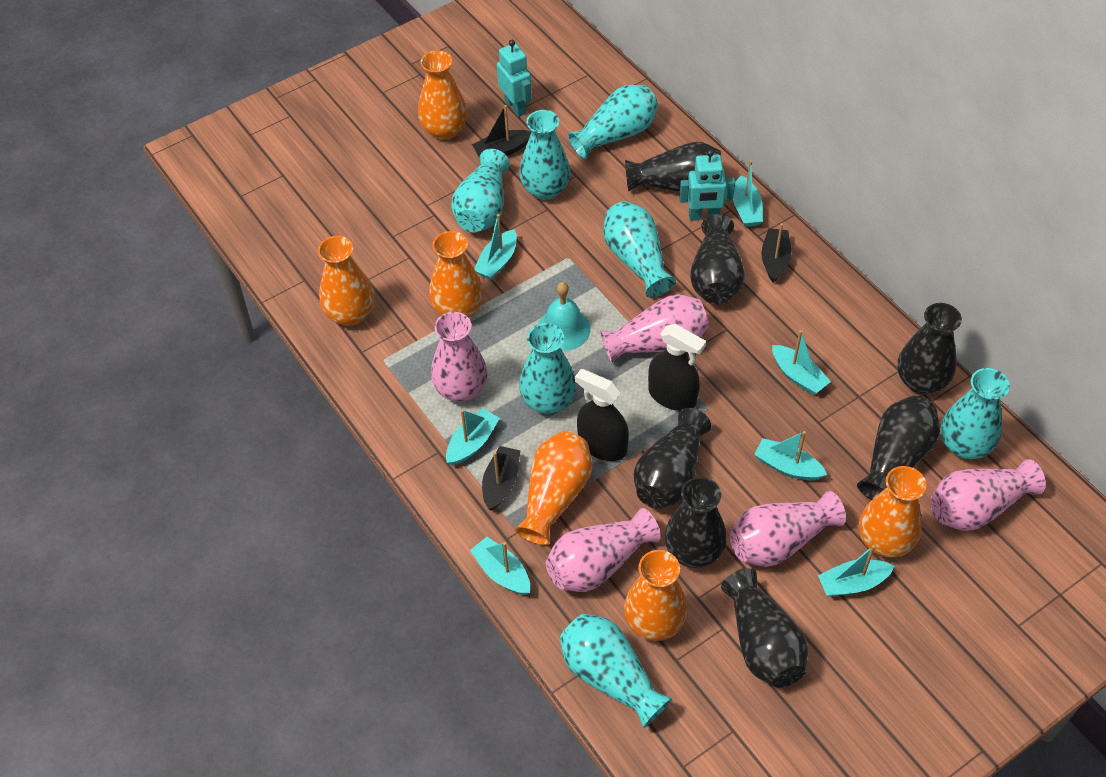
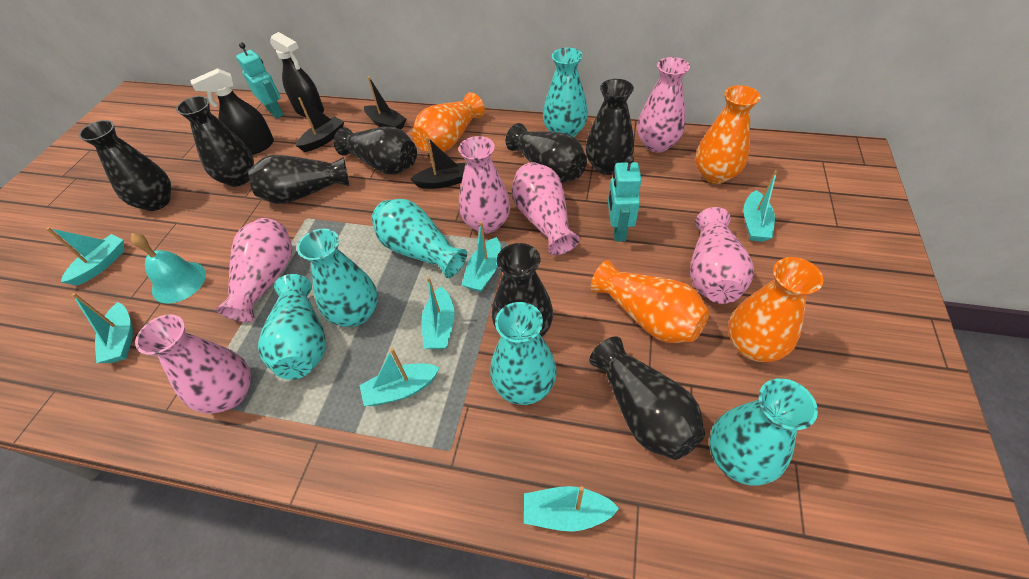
black vase: 7 -> 8
orange vase: 6 -> 4
pink vase: 5 -> 6
turquoise vase: 7 -> 6

